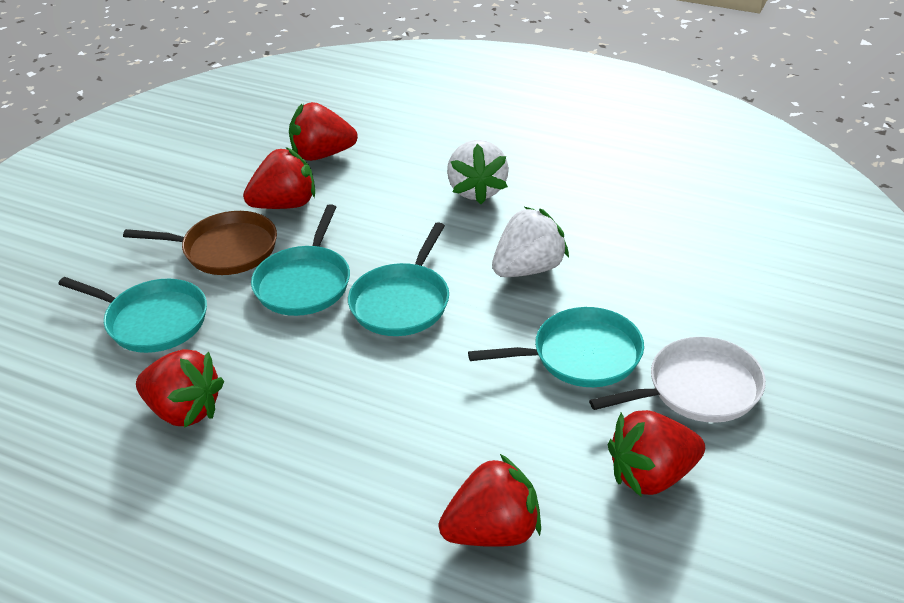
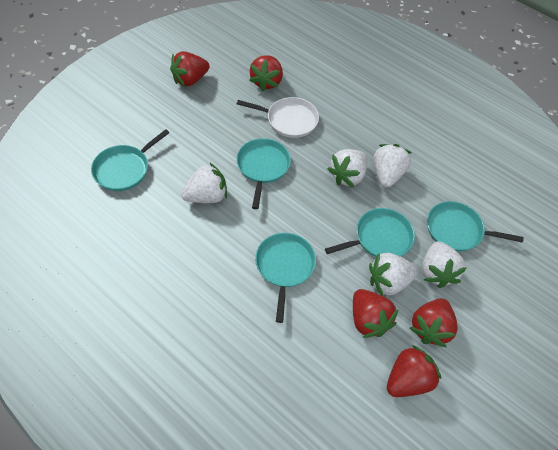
brown pan: 1 -> 0
turquoise pan: 4 -> 5
white strawberry: 2 -> 5

